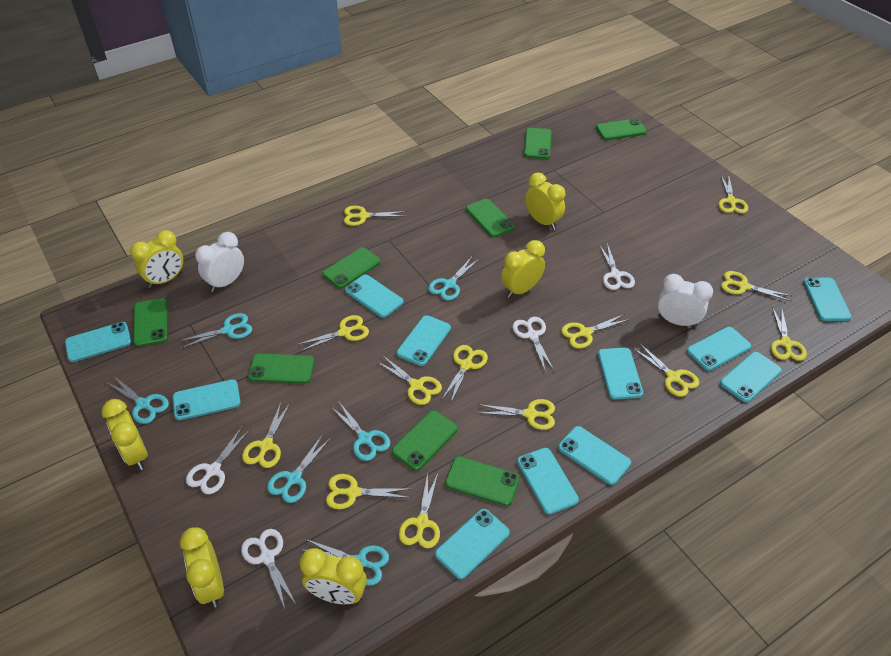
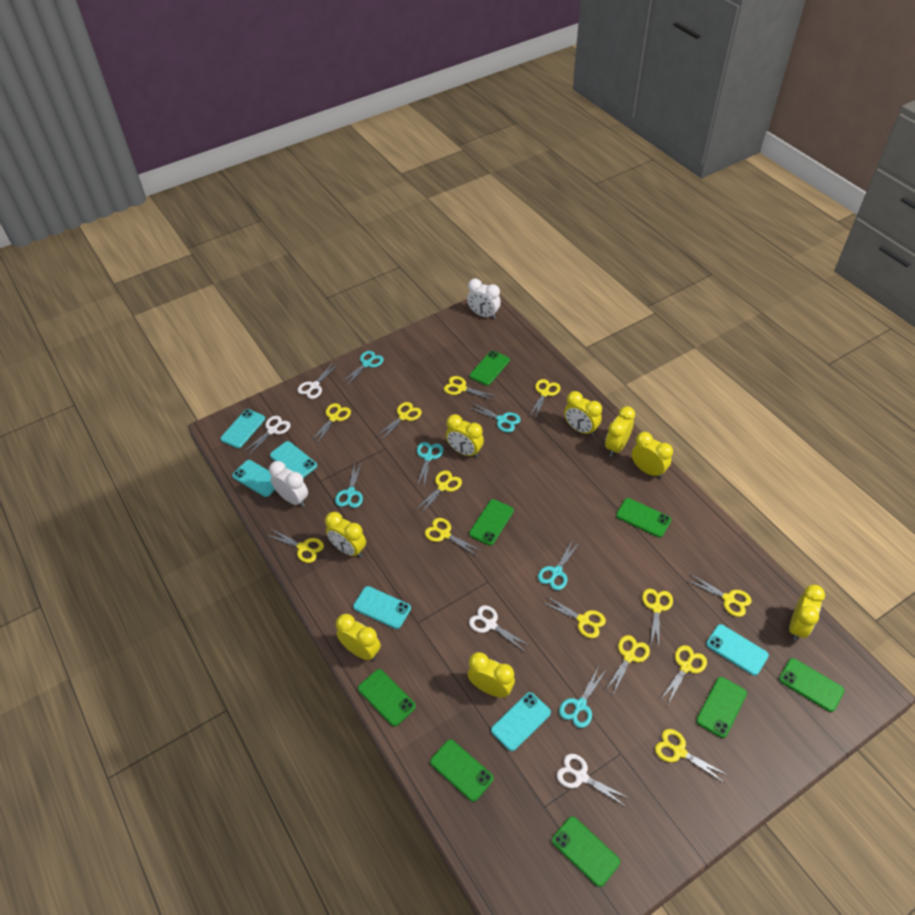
turquoise phone: 11 -> 6
yellow clock: 6 -> 8

